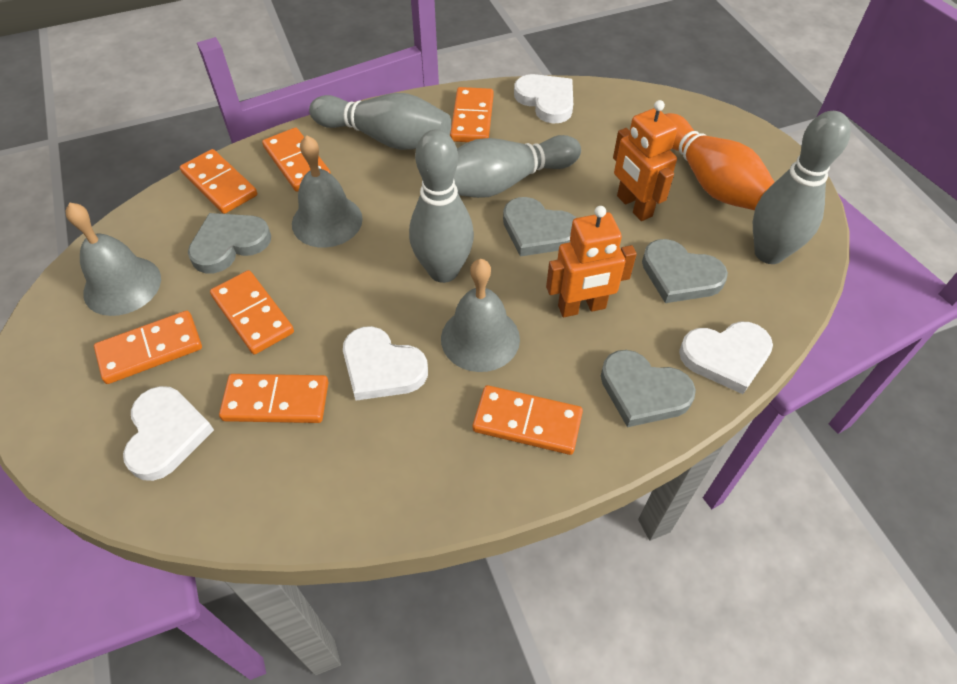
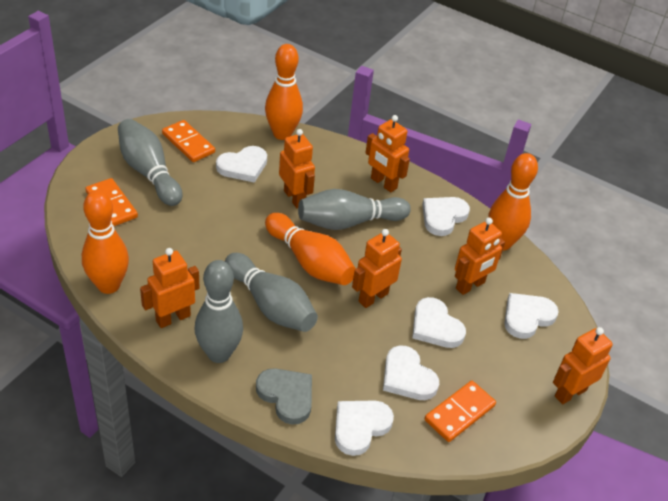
grey bell: 3 -> 0
grey heart: 4 -> 1
orange bowling pin: 1 -> 4
orange domino: 7 -> 3
orange robot: 2 -> 6
white heart: 4 -> 6

